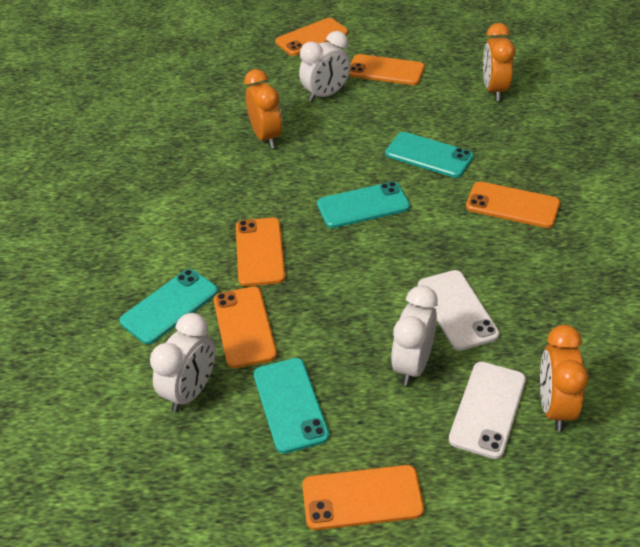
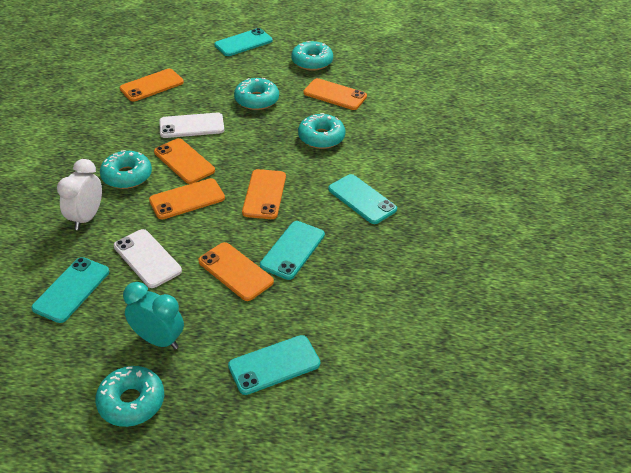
orange clock: 3 -> 0
turquoise clock: 0 -> 1
turquoise donut: 0 -> 5
turquoise phone: 4 -> 5
white clock: 3 -> 1

